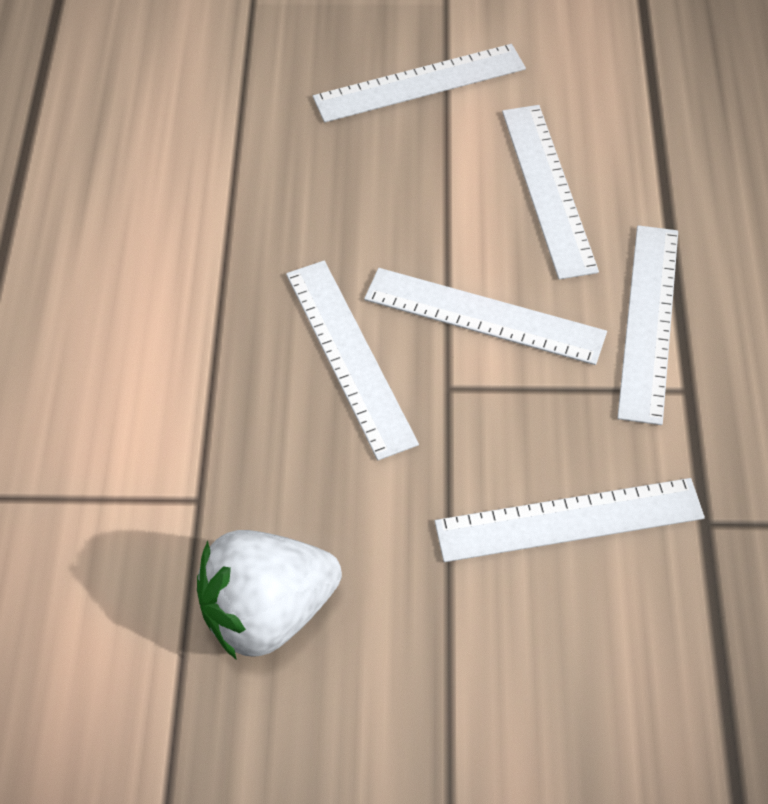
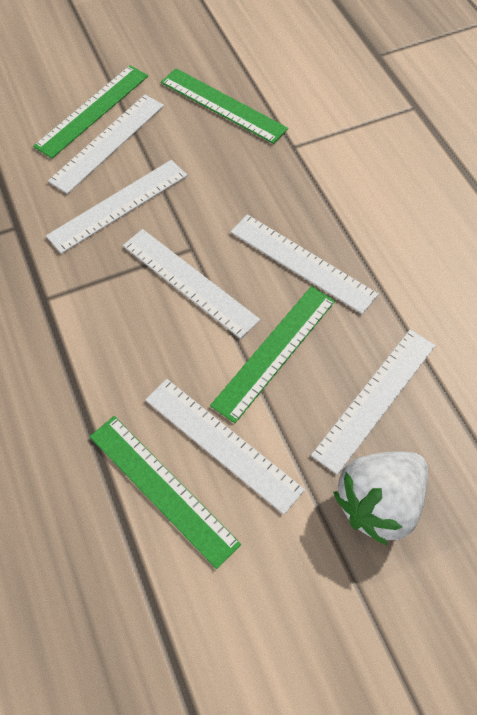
green ruler: 0 -> 4

